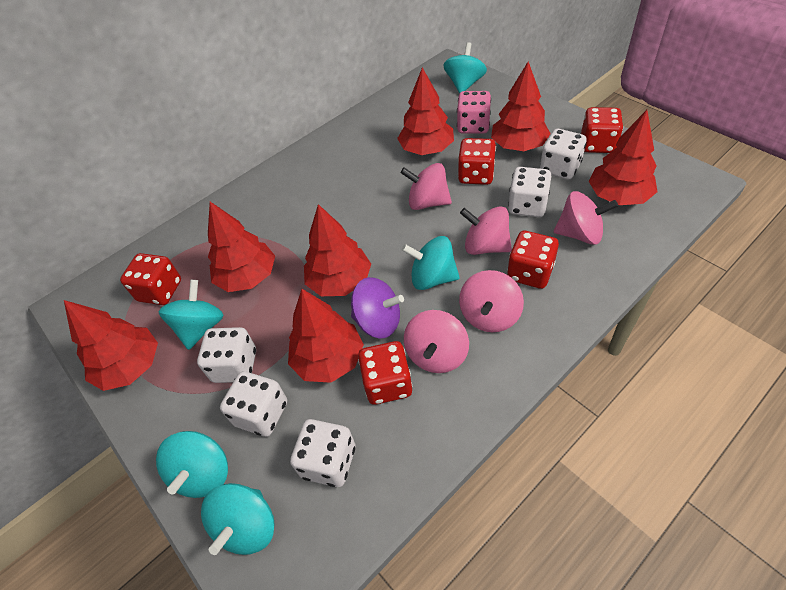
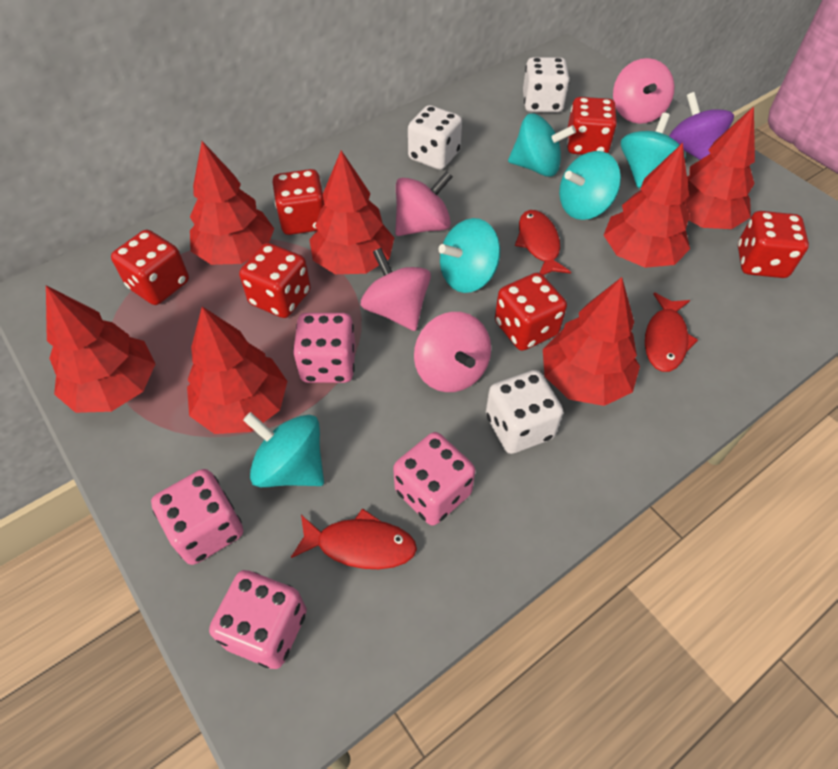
pink dice: 1 -> 4
pink spinning top: 5 -> 4
red dice: 5 -> 6
red fish: 0 -> 3
white dice: 5 -> 3

